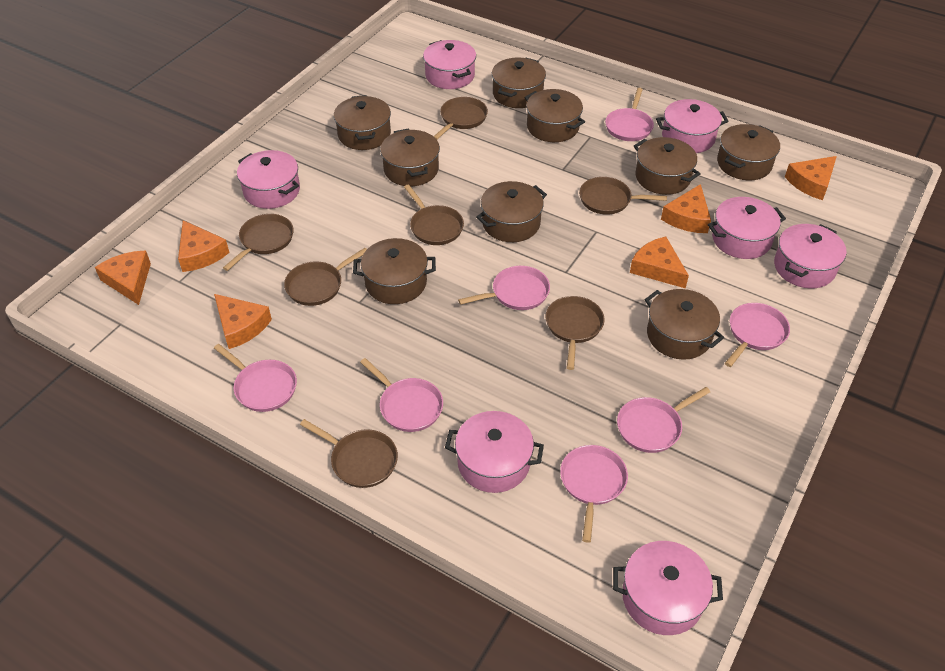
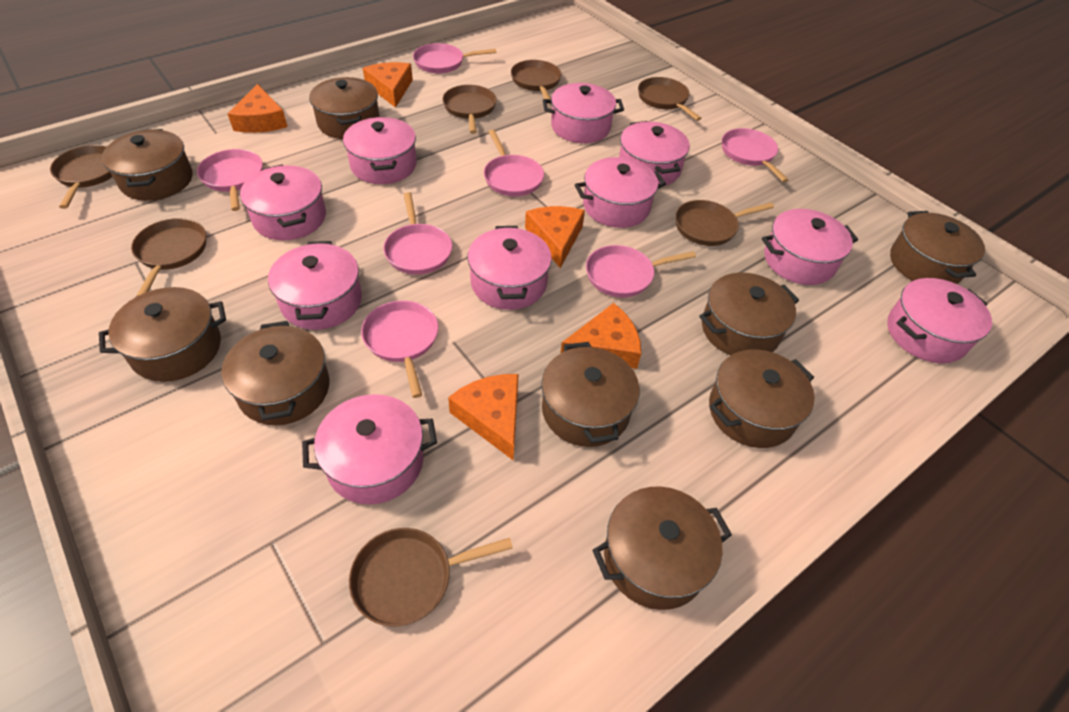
orange cheese: 6 -> 5
pink pot: 7 -> 10

